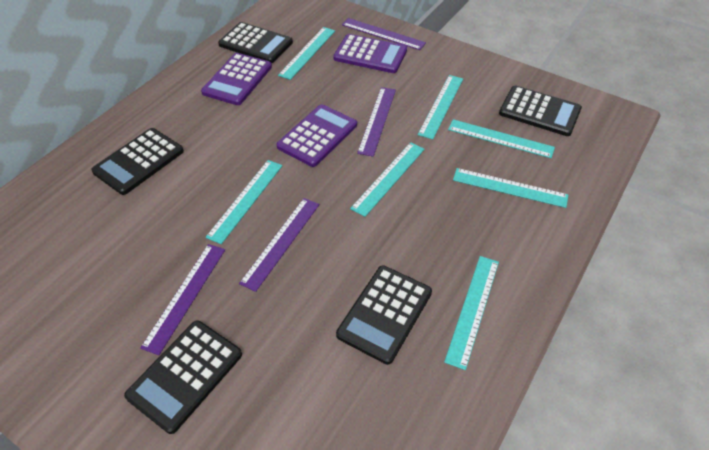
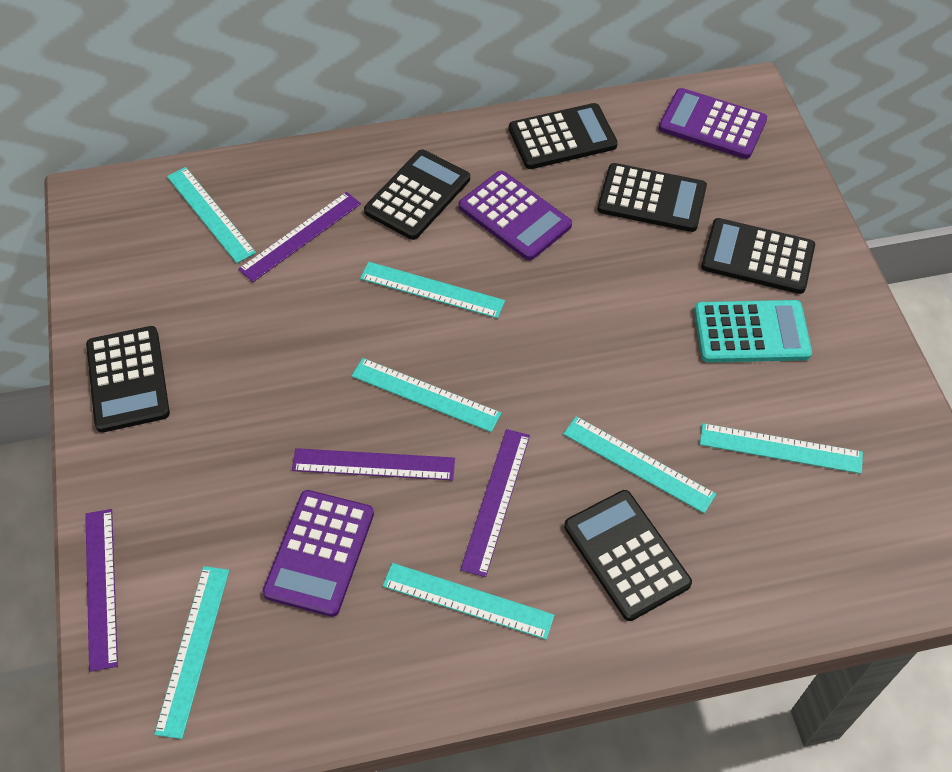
black calculator: 5 -> 6
turquoise calculator: 0 -> 1

